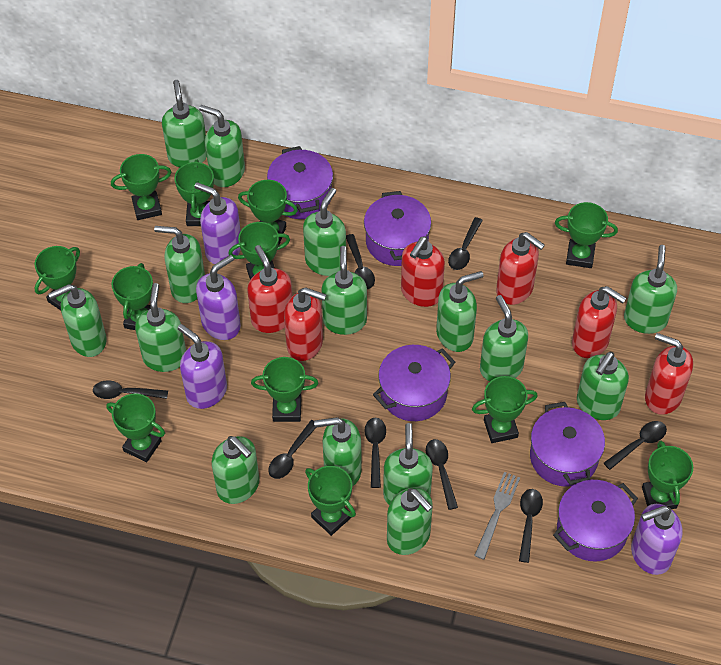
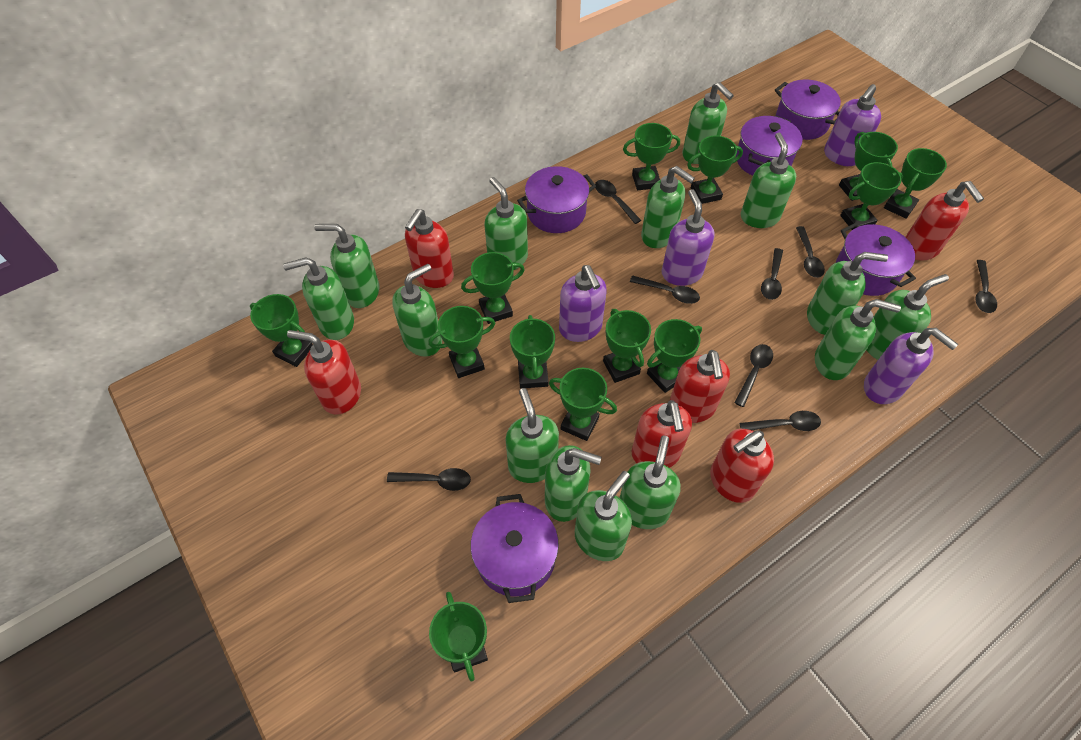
green soap dispenser: 15 -> 14
green trophy: 12 -> 13
grey fork: 1 -> 0

